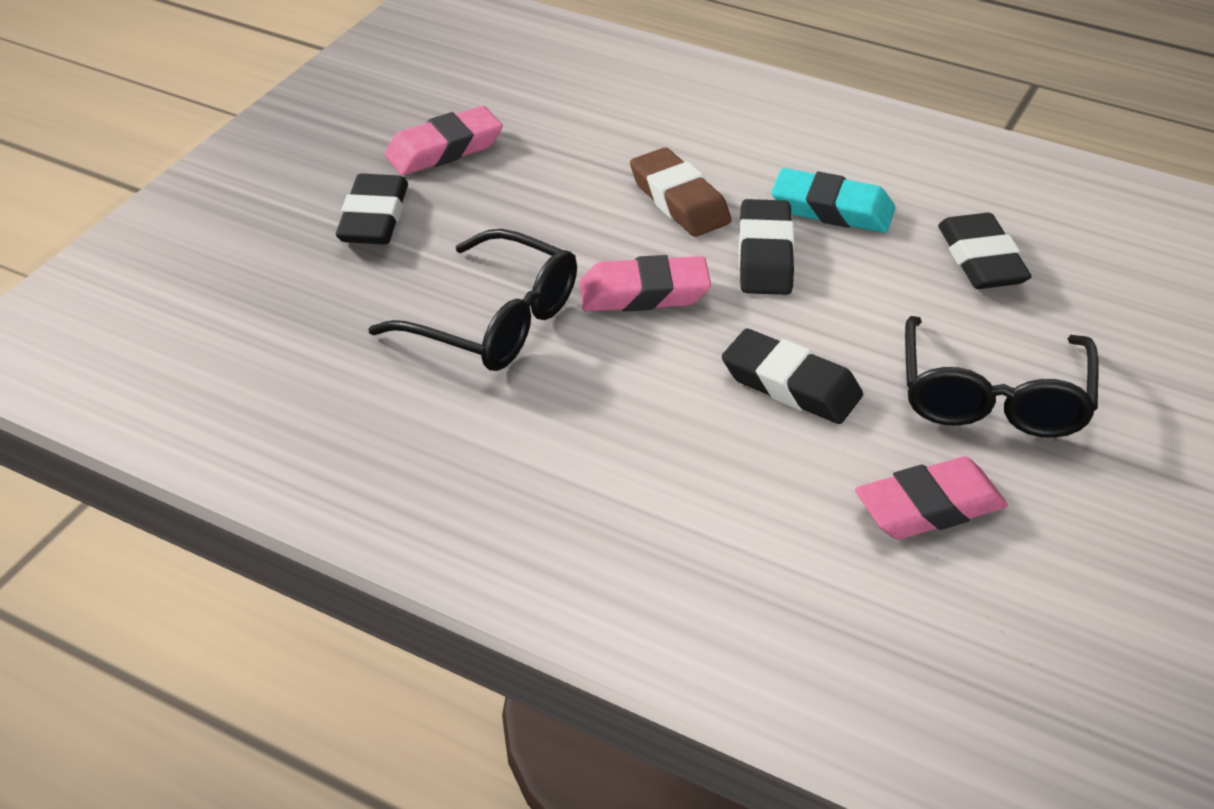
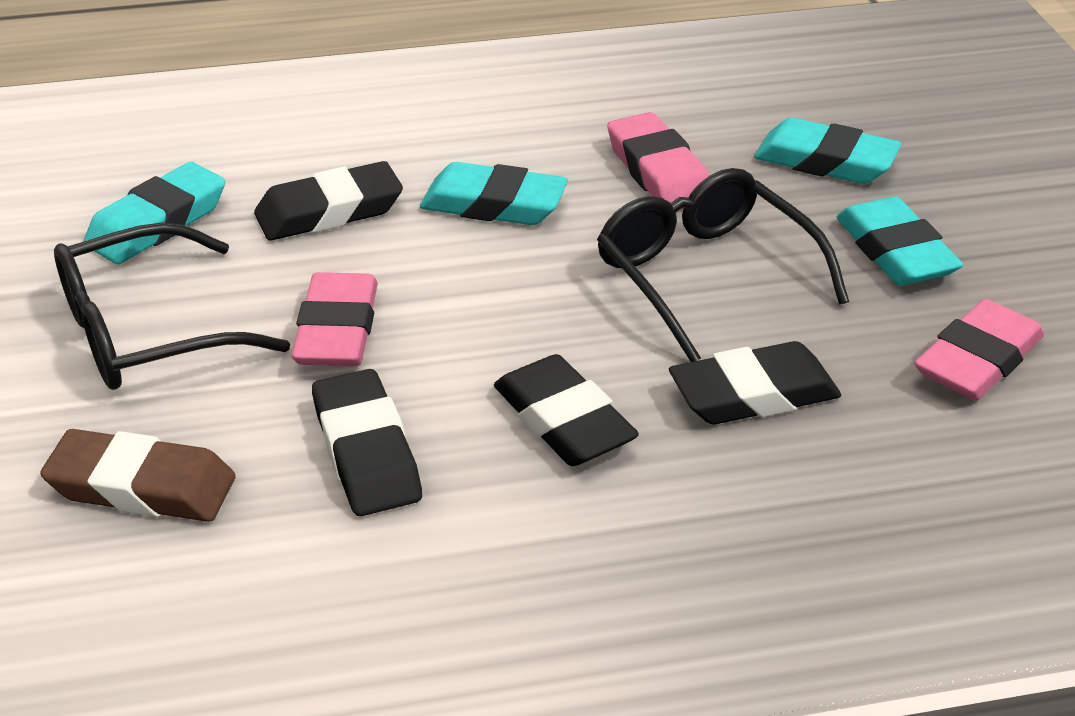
turquoise eraser: 1 -> 4

